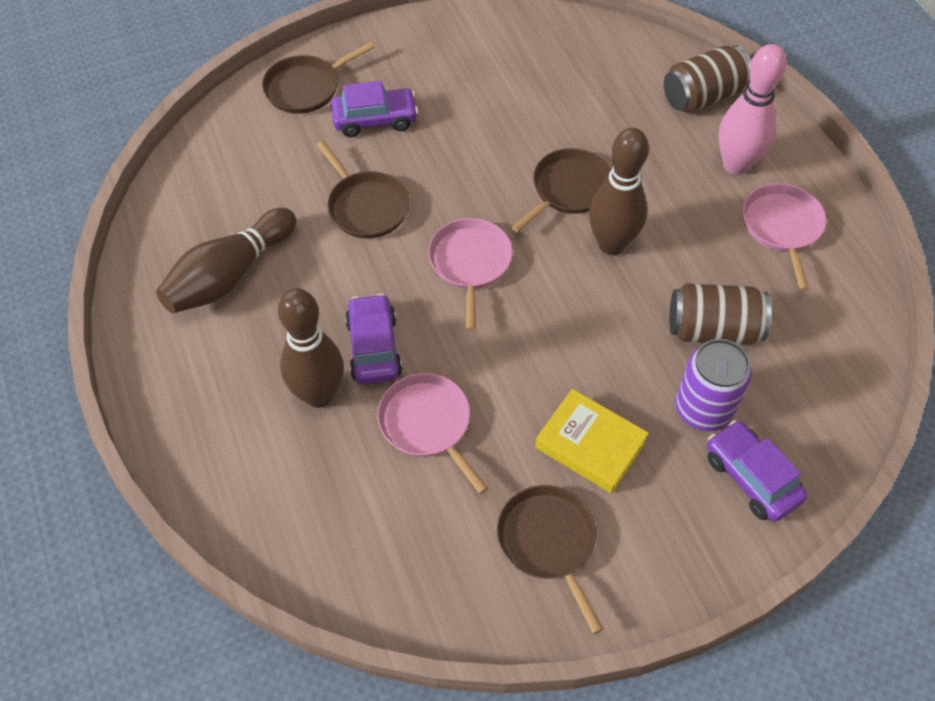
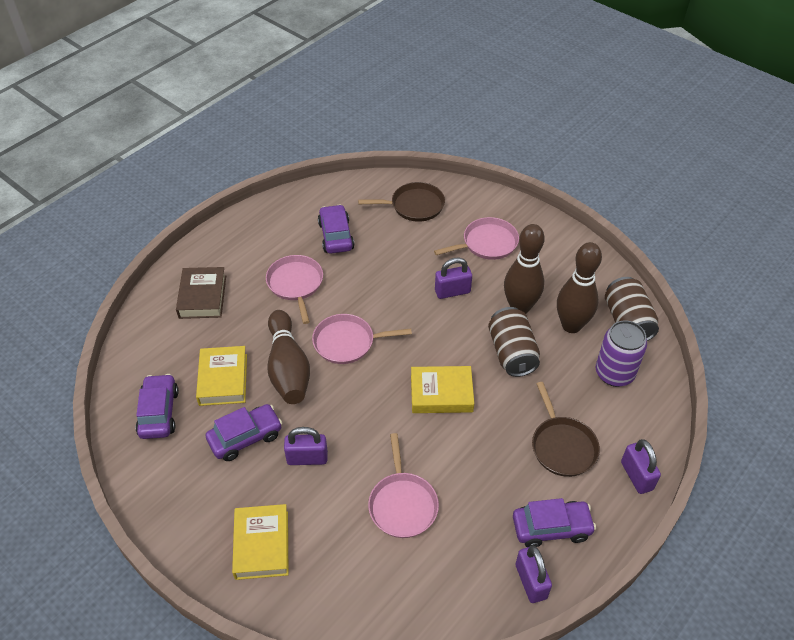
brown book: 0 -> 1
brown pan: 4 -> 2
pink bowling pin: 1 -> 0
pink pan: 3 -> 4
purple car: 3 -> 4
purple padlock: 0 -> 4
yellow book: 1 -> 3

